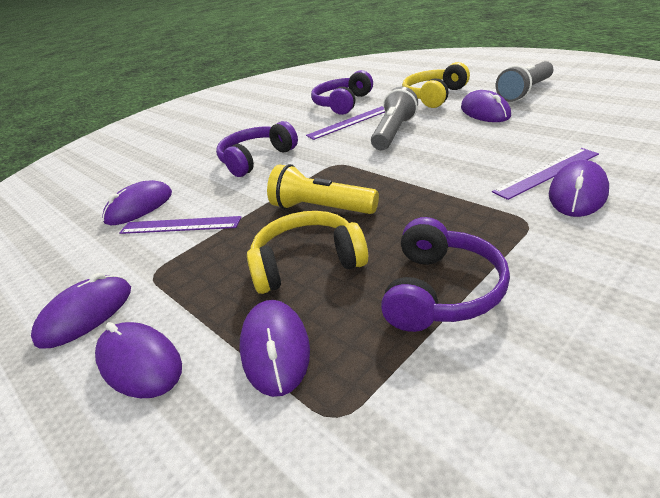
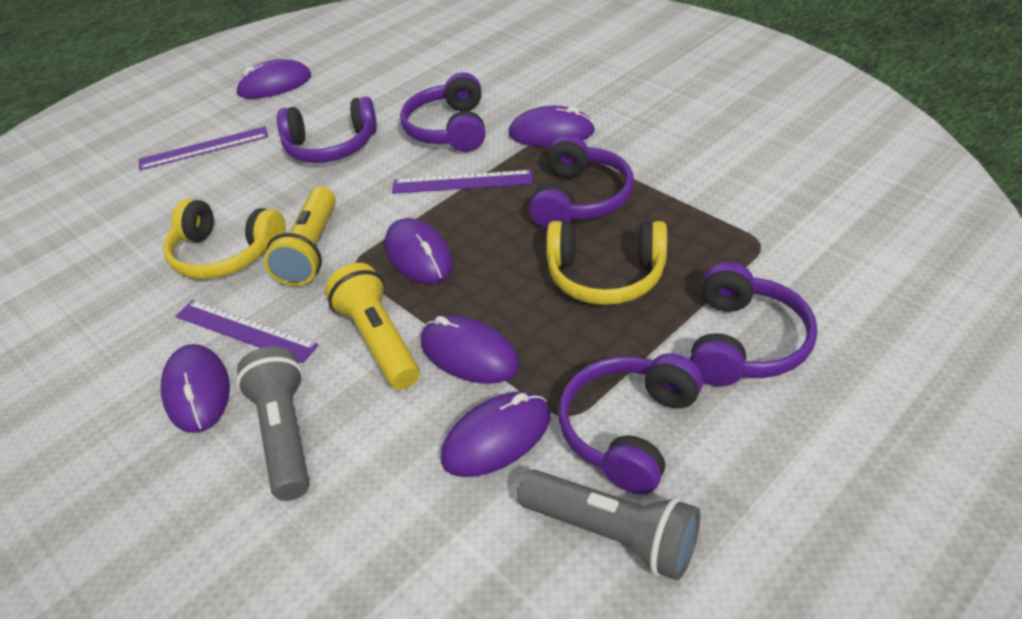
purple headphones: 3 -> 5
yellow flashlight: 1 -> 2

